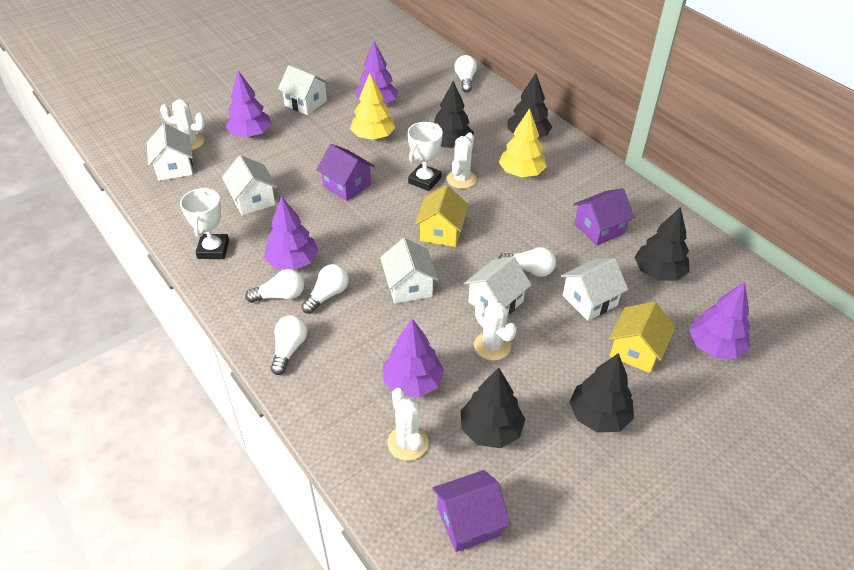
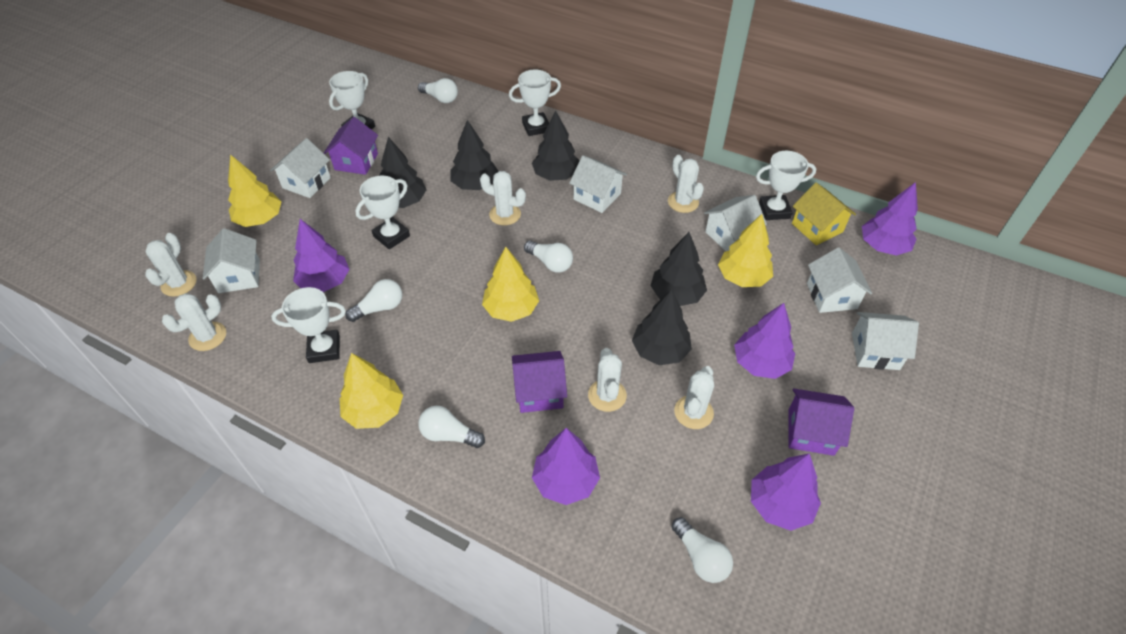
white cactus: 4 -> 6
white trophy: 2 -> 5
yellow house: 2 -> 1
yellow tree: 2 -> 4

